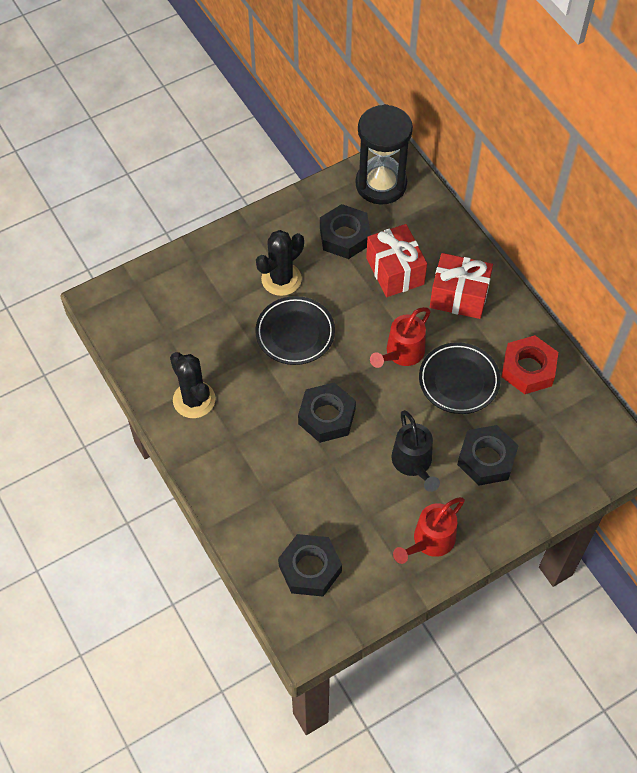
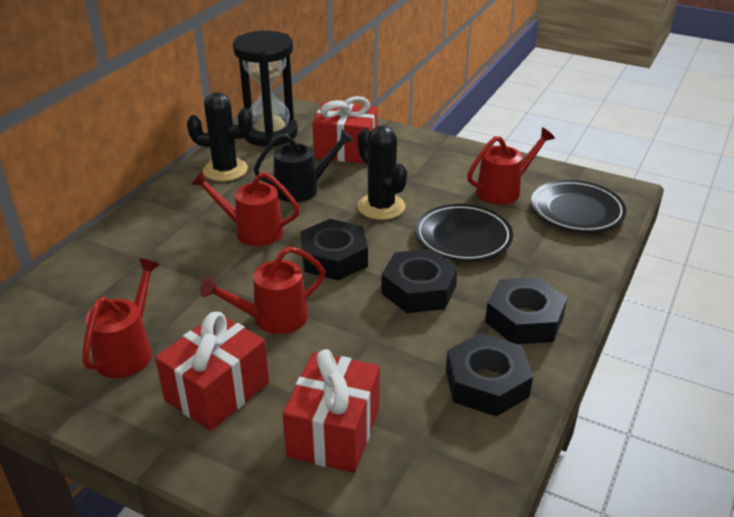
red gift: 2 -> 3
red nut: 1 -> 0
red watering can: 2 -> 4

